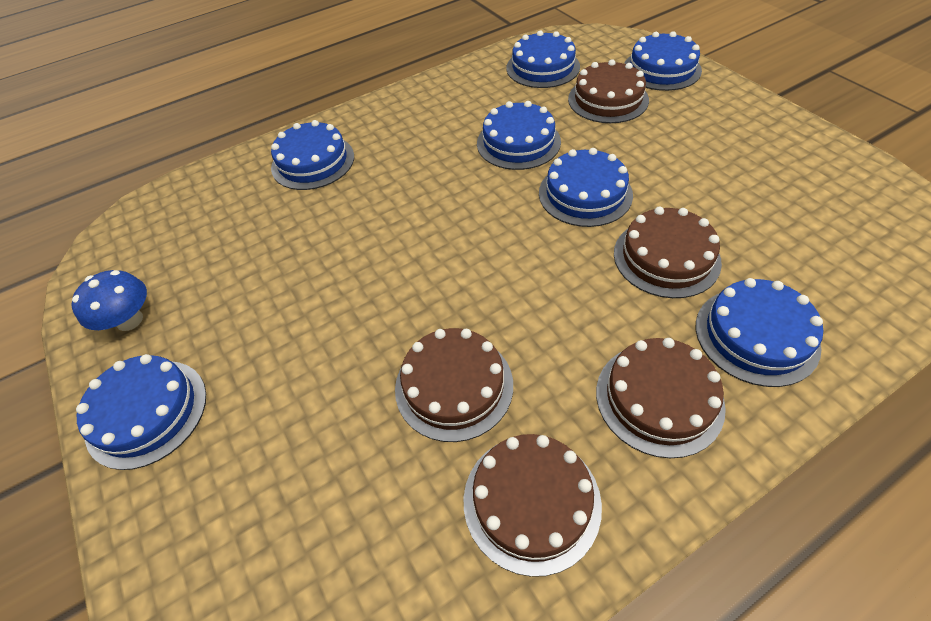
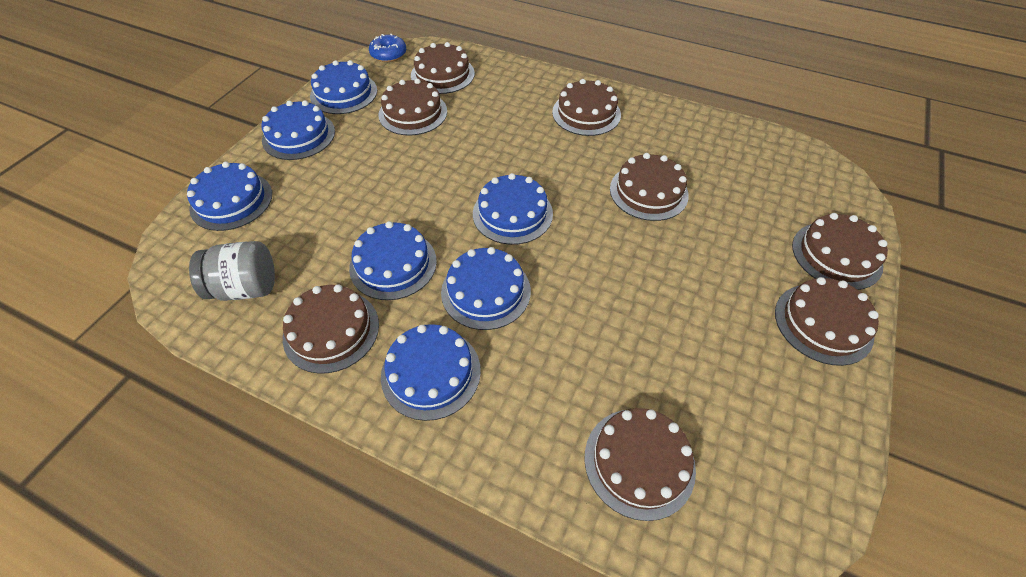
blue donut: 0 -> 1
blue mushroom: 1 -> 0
brown cake: 5 -> 8
grey jar: 0 -> 1

